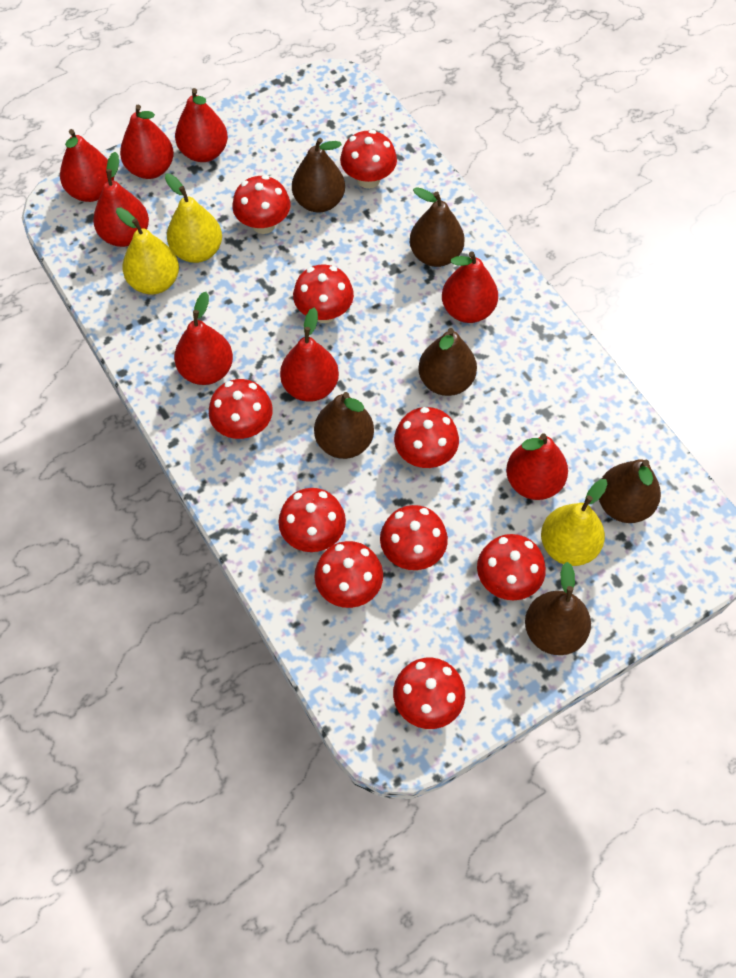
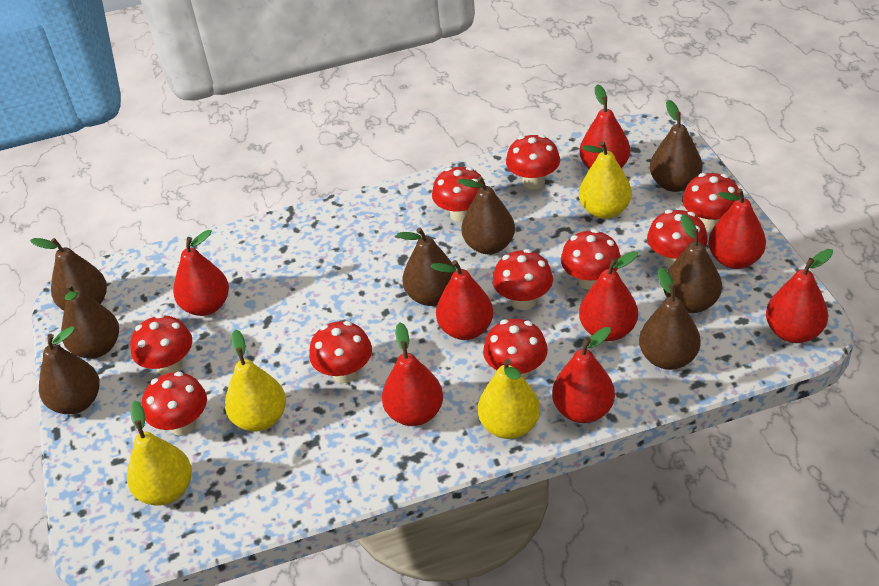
brown pear: 6 -> 8
yellow pear: 3 -> 4

